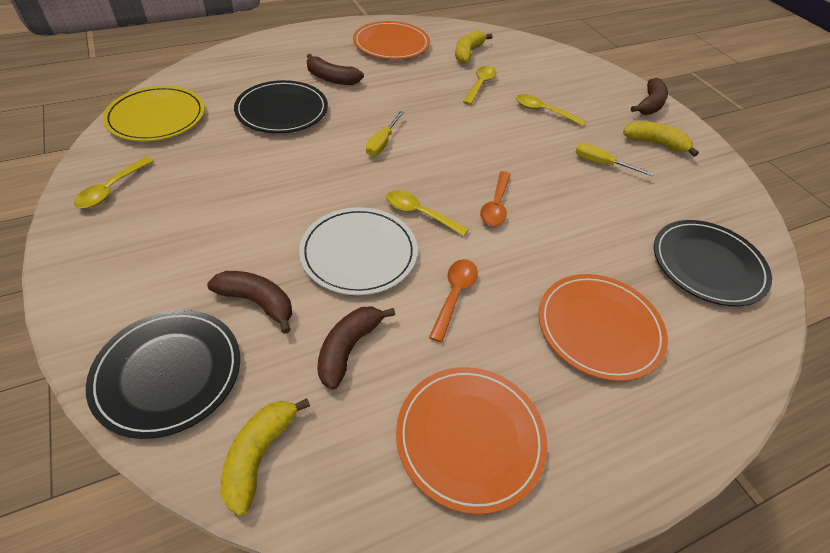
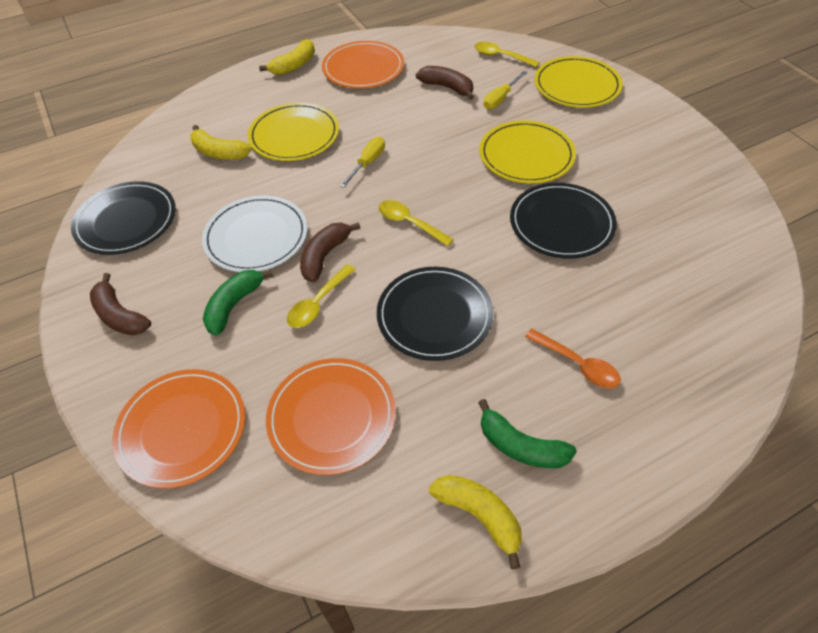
brown banana: 4 -> 3
green banana: 0 -> 2
orange spoon: 2 -> 1
yellow plate: 1 -> 3
yellow spoon: 4 -> 3

